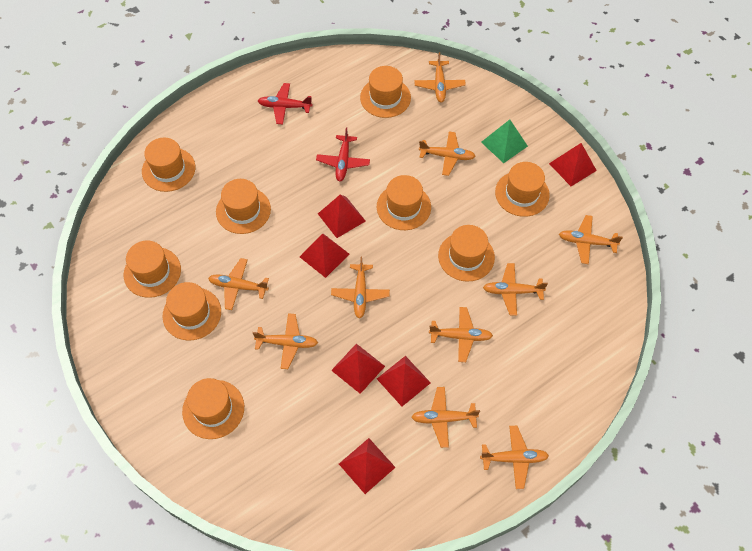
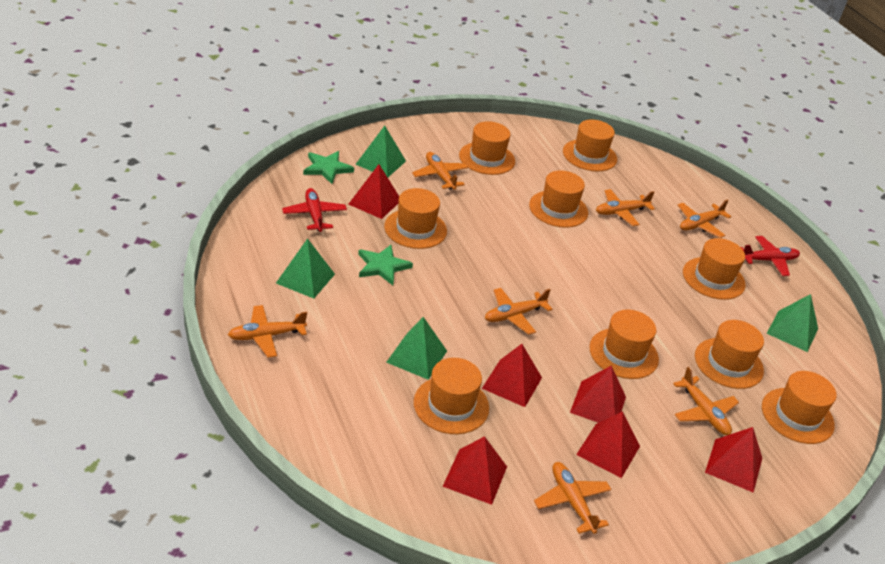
green pyramid: 1 -> 4
green star: 0 -> 2
orange plane: 10 -> 7

